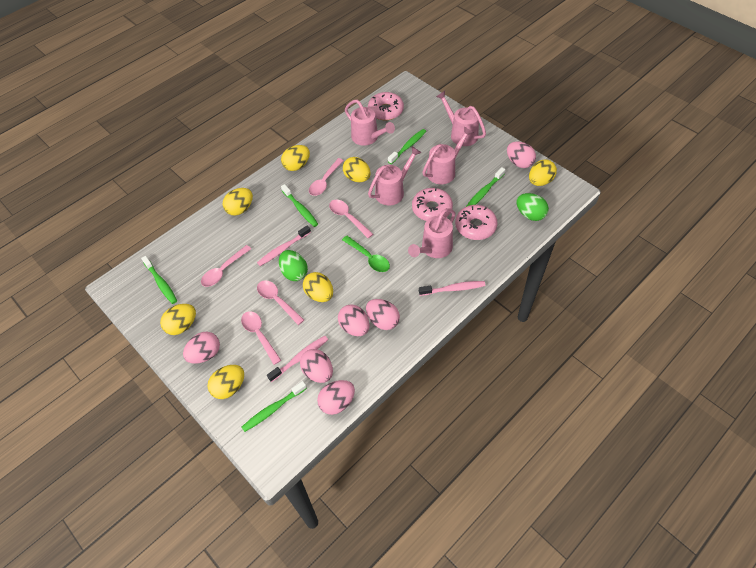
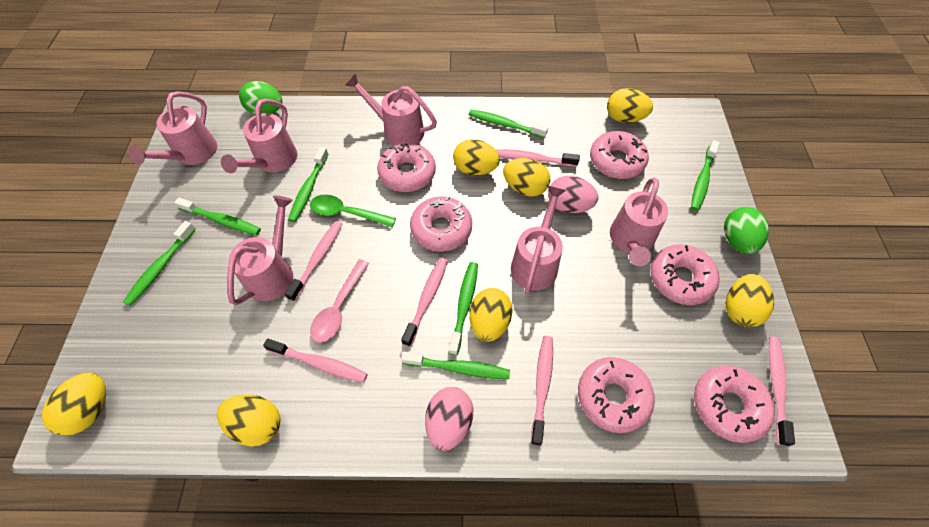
green toothbrush: 5 -> 7
pink donut: 3 -> 6
pink egg: 6 -> 2
pink spoon: 5 -> 1
pink toothbrush: 3 -> 6
pink watering can: 5 -> 6

